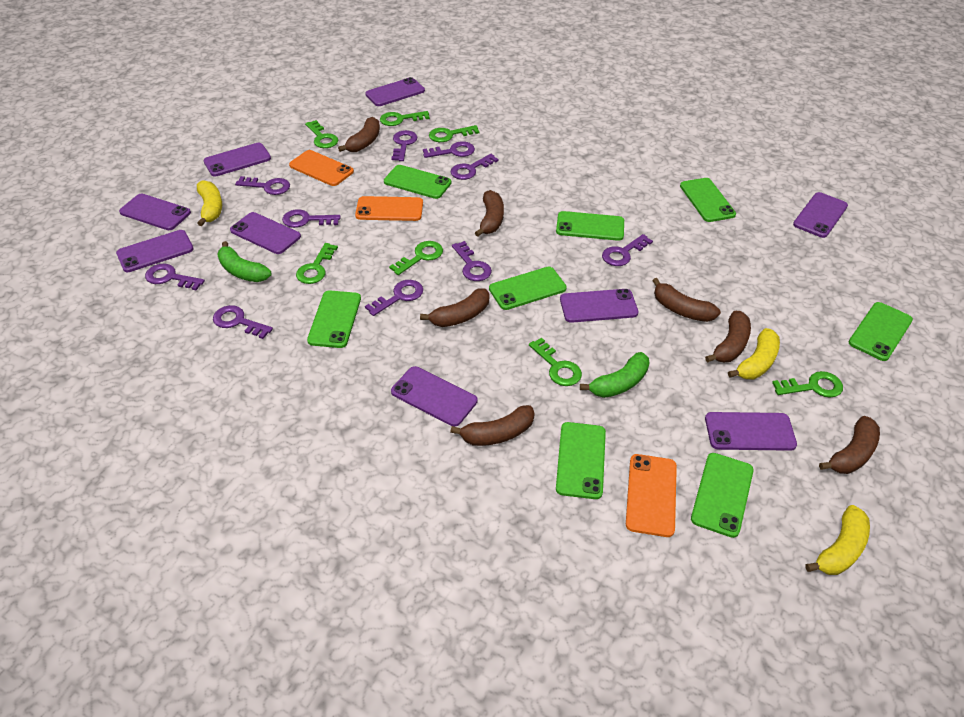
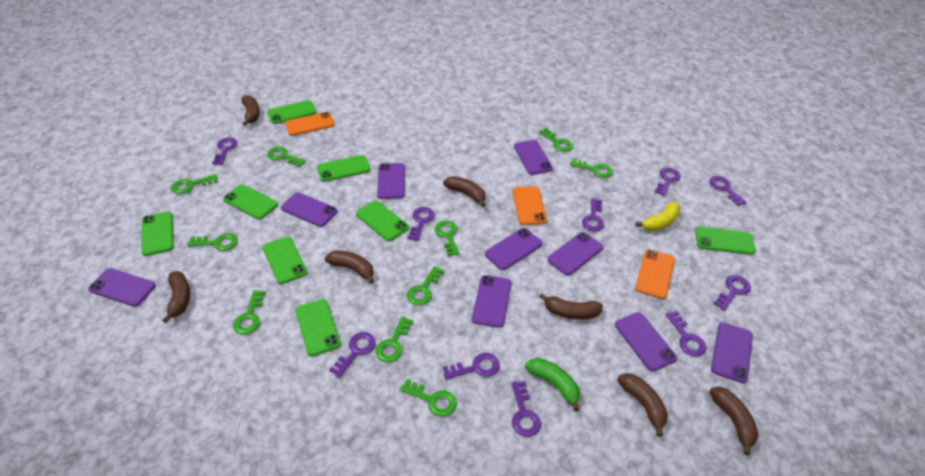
green banana: 2 -> 1
green key: 7 -> 10
yellow banana: 3 -> 1

